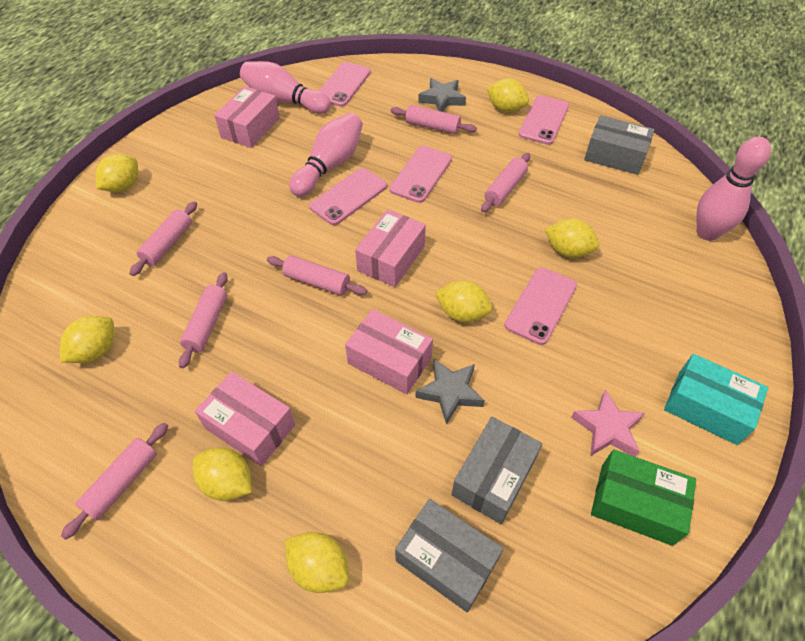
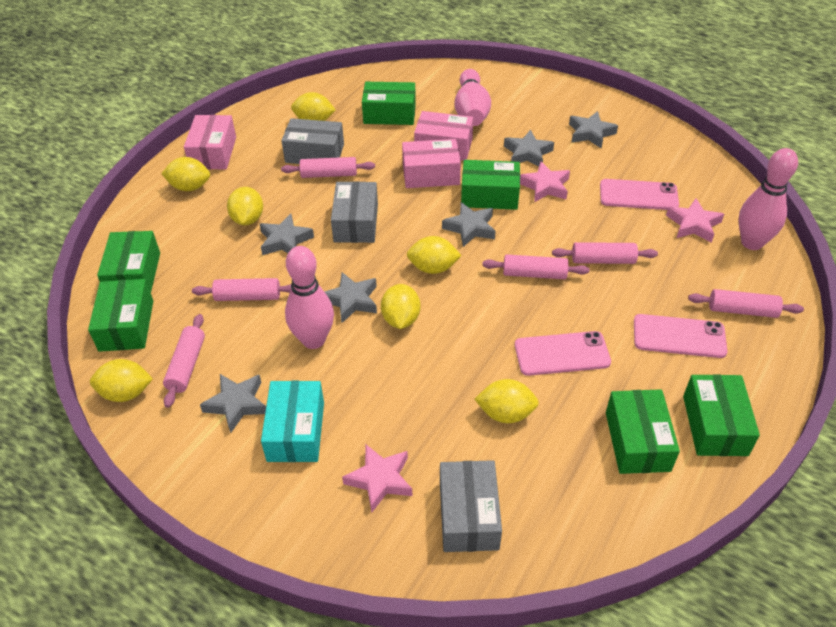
green box: 1 -> 6
grey star: 2 -> 6
pink box: 4 -> 3
pink phone: 5 -> 3
pink star: 1 -> 3

